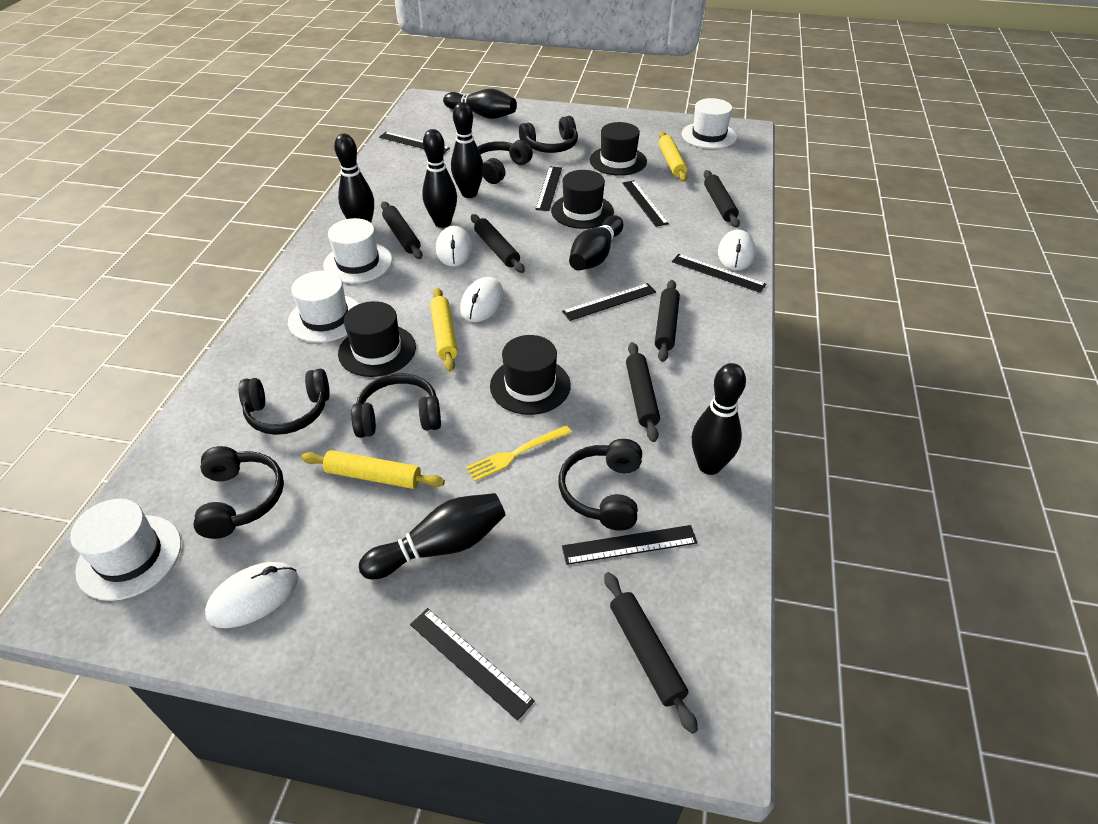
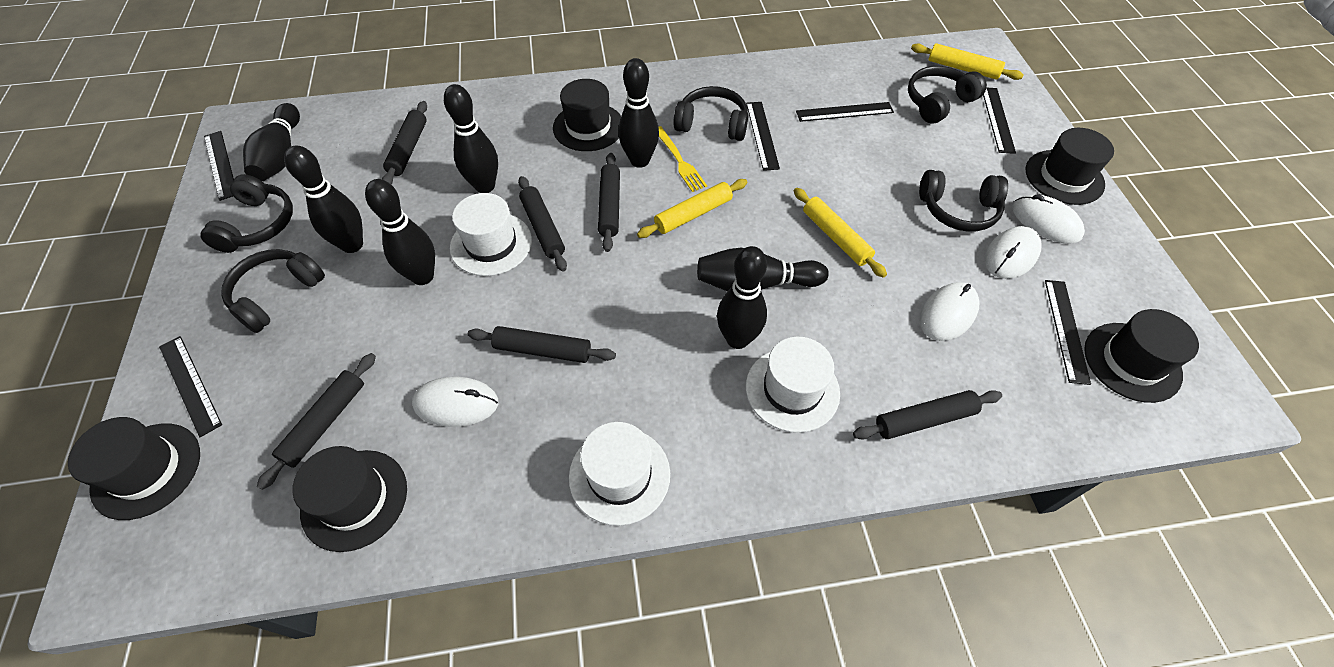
black hat: 4 -> 5
black headphones: 6 -> 5
black ruler: 7 -> 6
white hat: 4 -> 3

